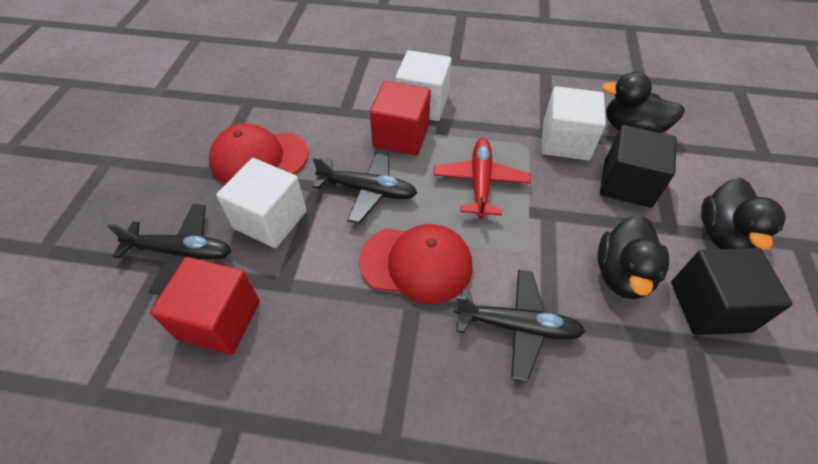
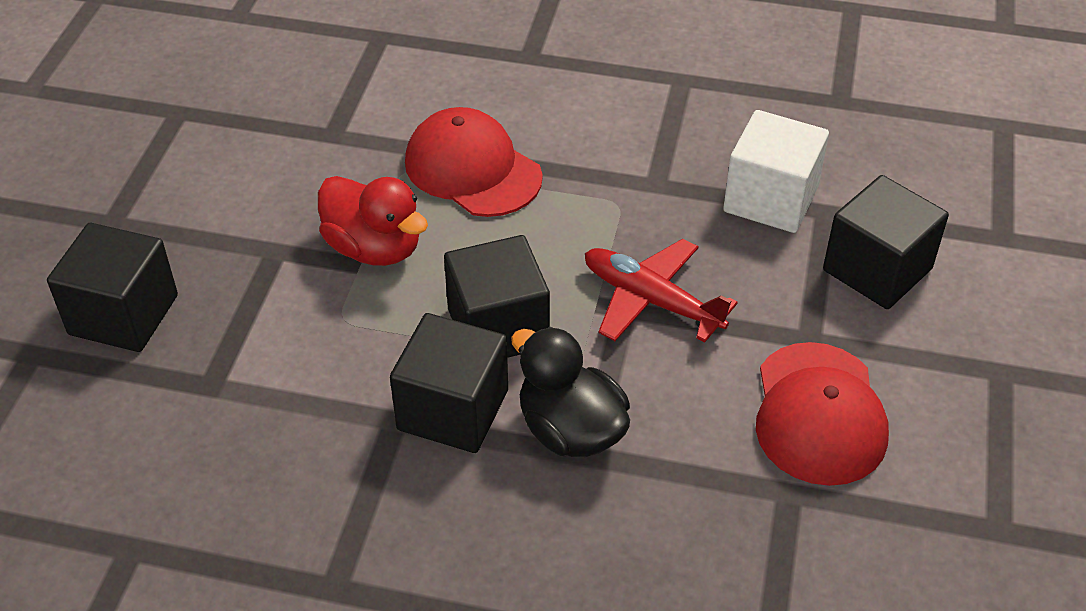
black cube: 2 -> 4
black duck: 3 -> 1
black plane: 3 -> 0
red cube: 2 -> 0
red duck: 0 -> 1
white cube: 3 -> 1

